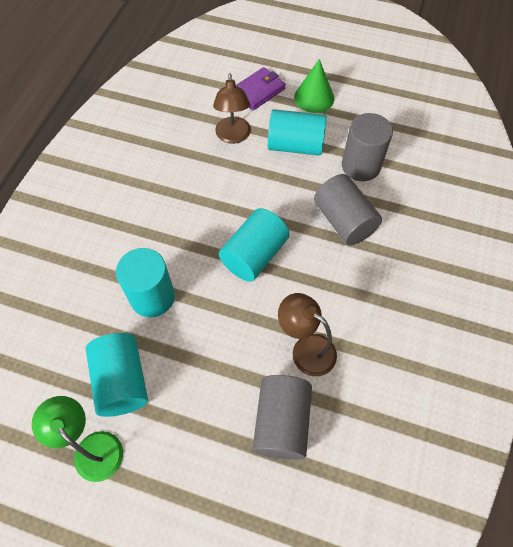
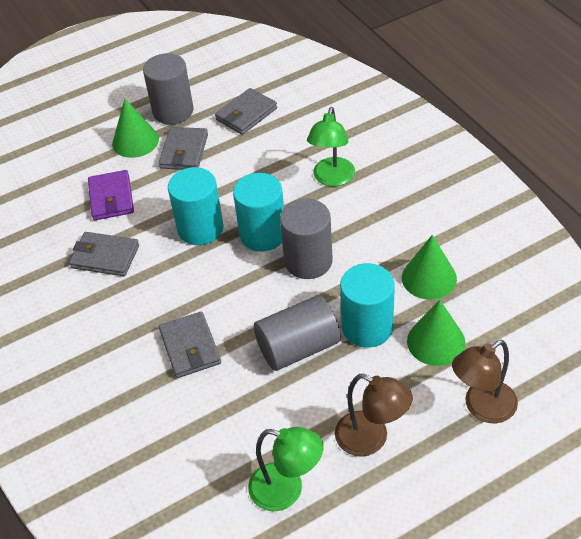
green cone: 1 -> 3
green lamp: 1 -> 2
grey wallet: 0 -> 4
turquoise cylinder: 4 -> 3

